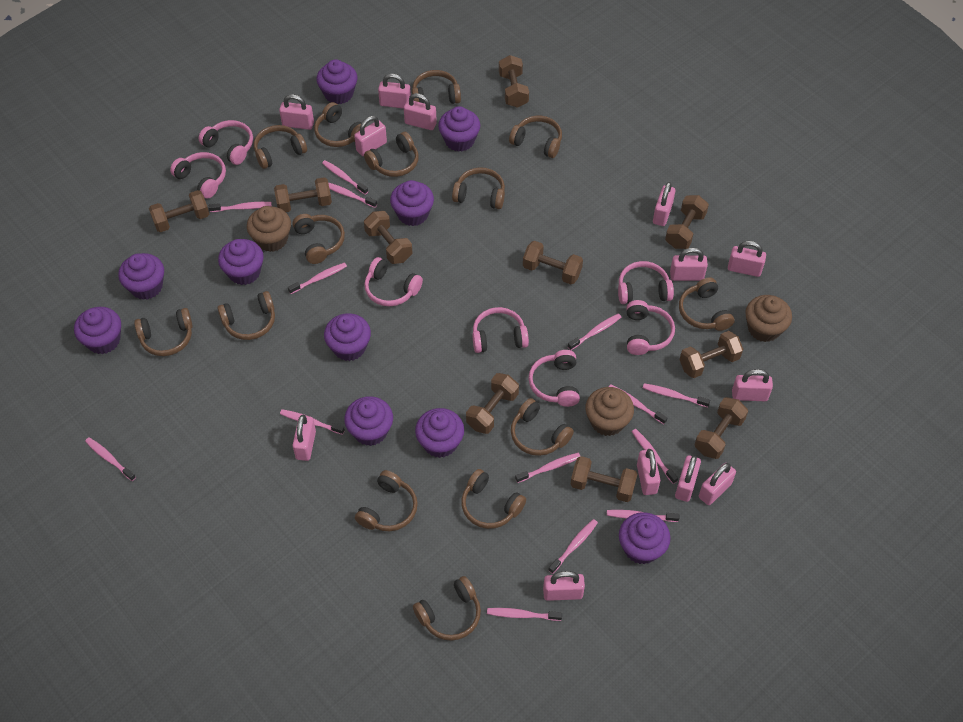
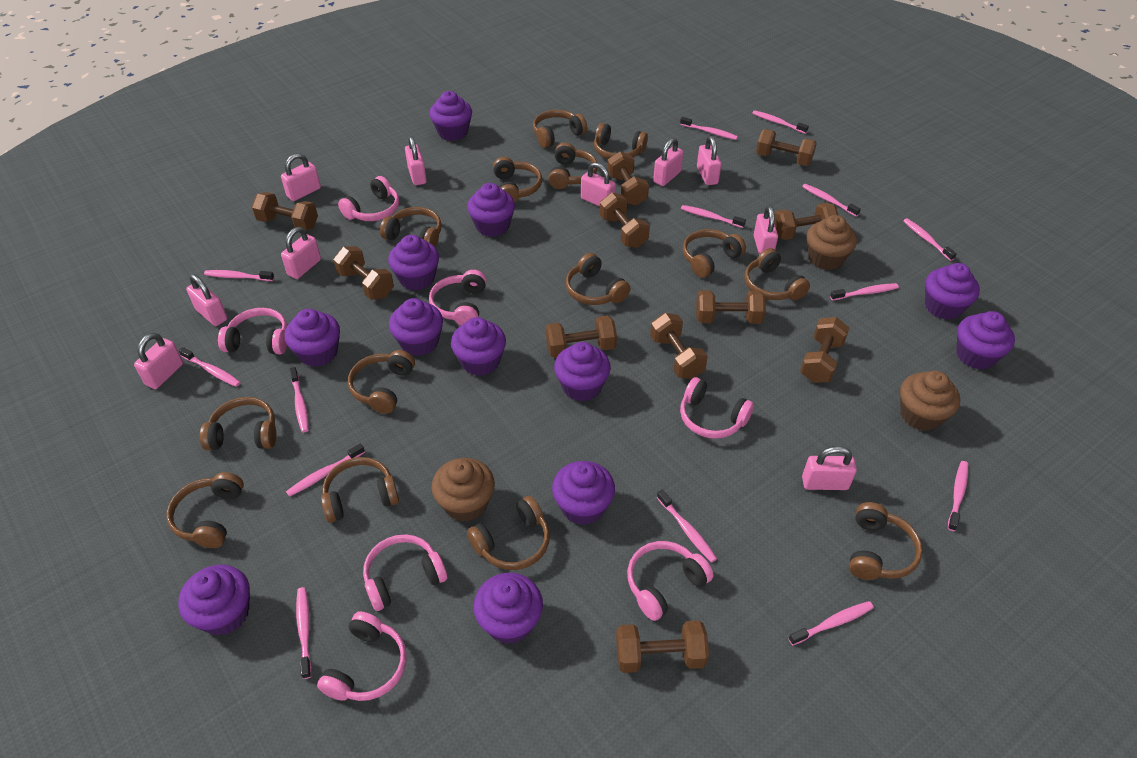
brown dumbbell: 10 -> 11
pink padlock: 13 -> 10
purple cupcake: 10 -> 12

